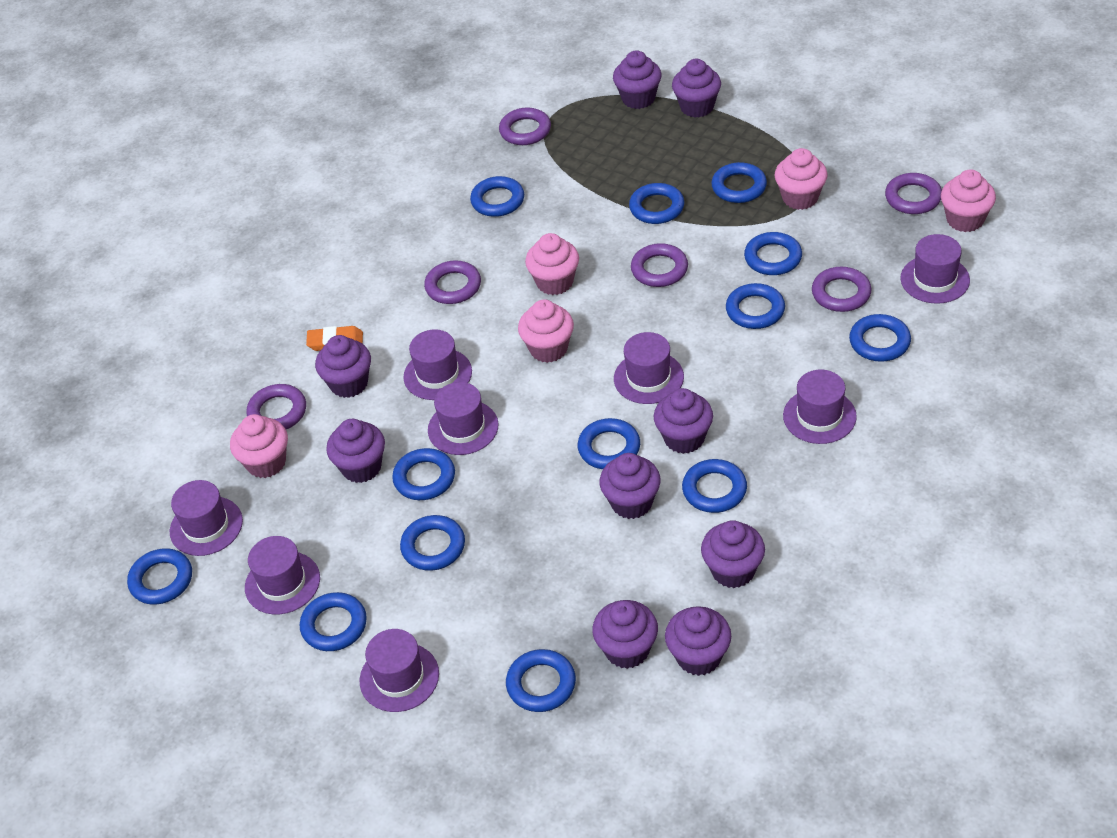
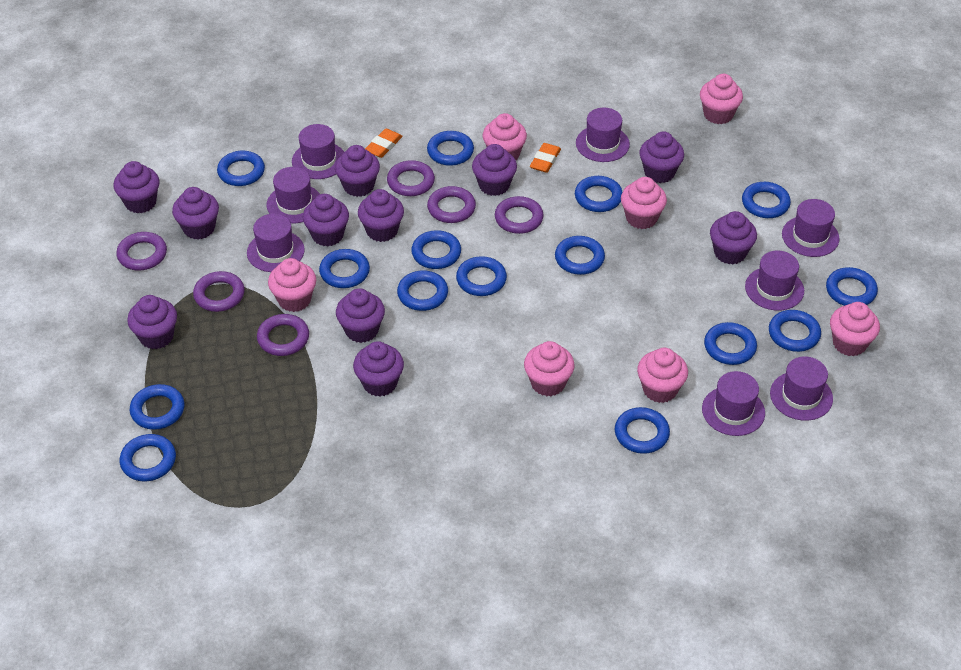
blue ring: 13 -> 15
orange eraser: 1 -> 2
pink cupcake: 5 -> 7
purple cupcake: 9 -> 11

